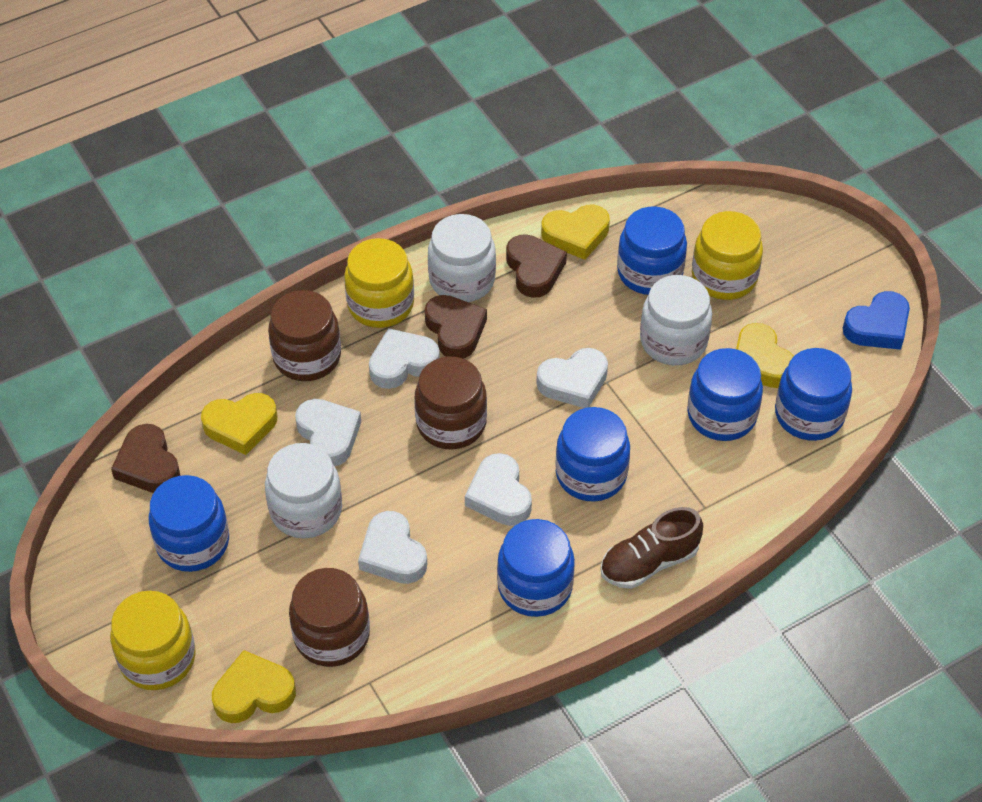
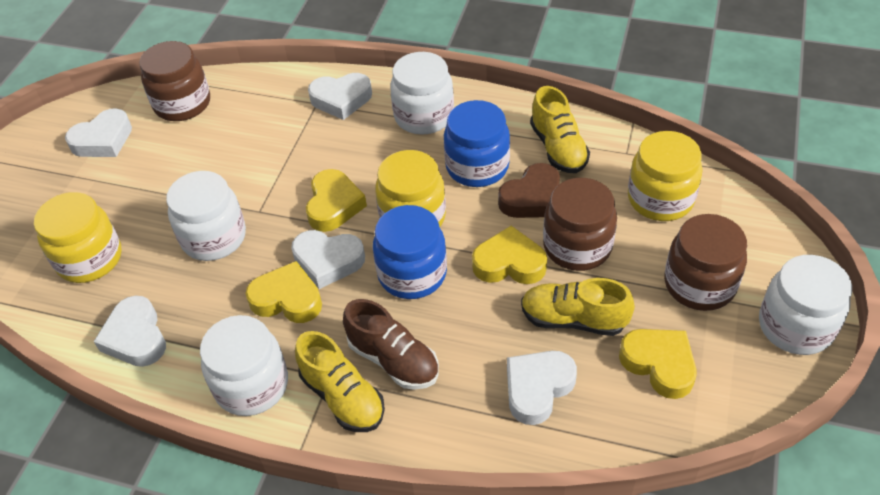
blue heart: 1 -> 0
blue jar: 6 -> 2
brown heart: 3 -> 1
white jar: 3 -> 4
yellow shoe: 0 -> 3

